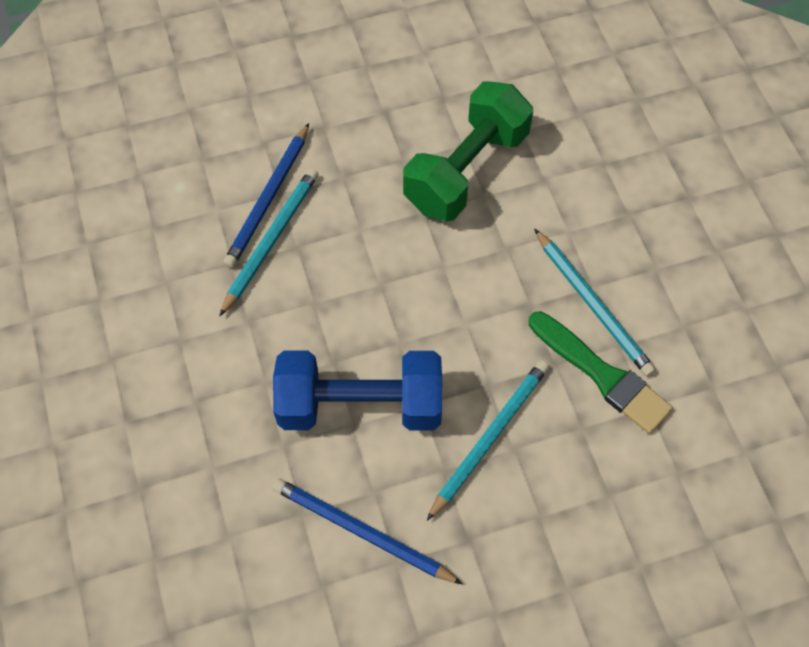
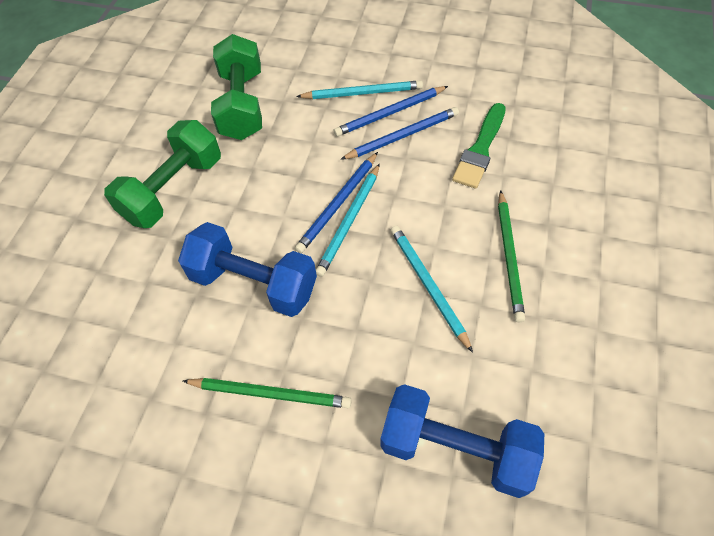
blue dumbbell: 1 -> 2
blue pencil: 2 -> 3
green dumbbell: 1 -> 2
green pencil: 0 -> 2

